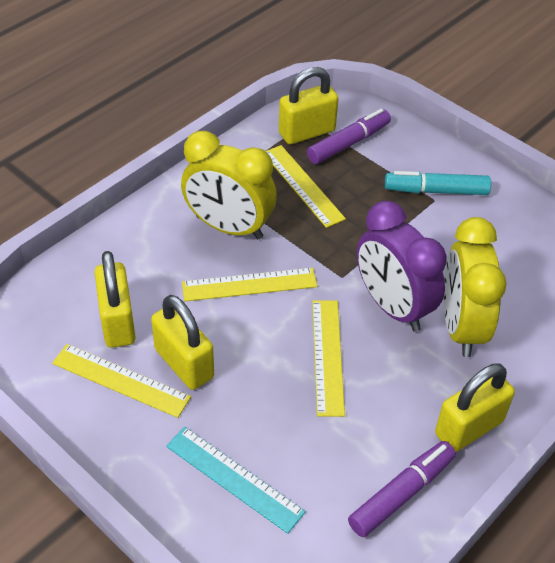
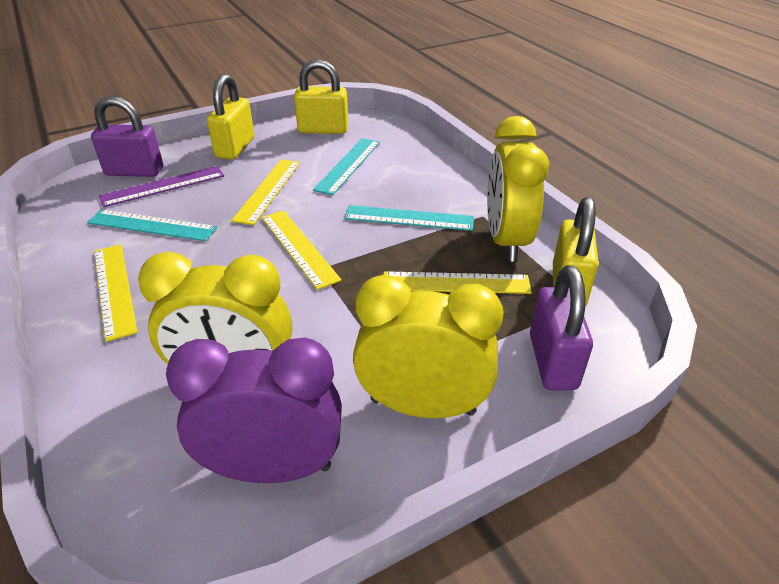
purple marker: 2 -> 0
purple padlock: 0 -> 2
purple ruler: 0 -> 1
turquoise marker: 1 -> 0
turquoise ruler: 1 -> 3
yellow clock: 2 -> 3
yellow padlock: 4 -> 3

